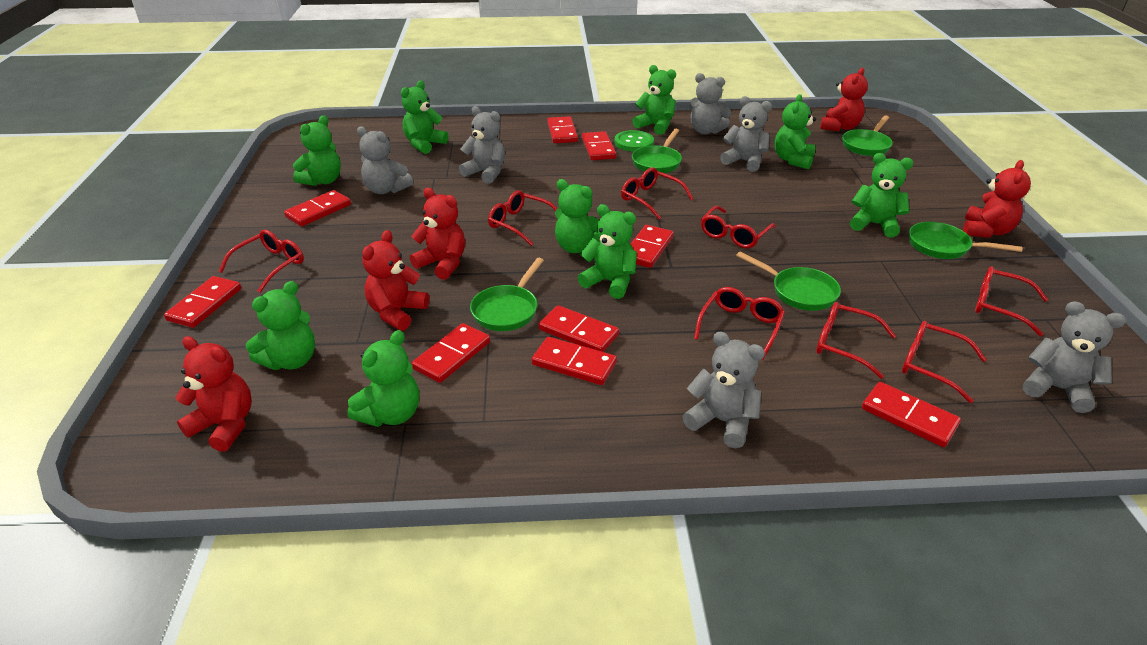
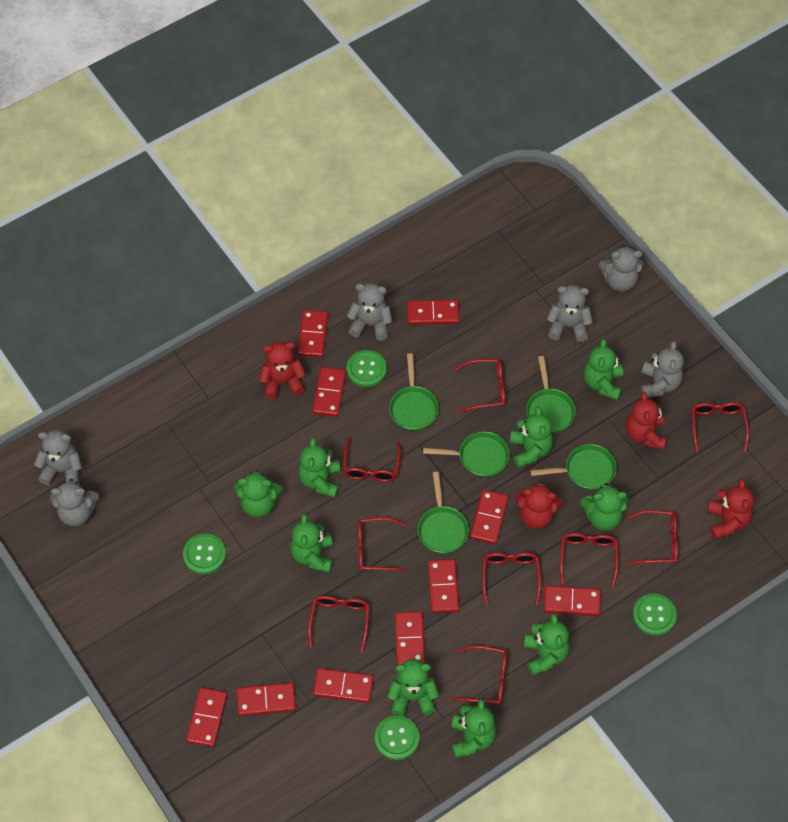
green button: 1 -> 4
red domino: 9 -> 10
red glasses: 8 -> 9
red teddy bear: 5 -> 4

